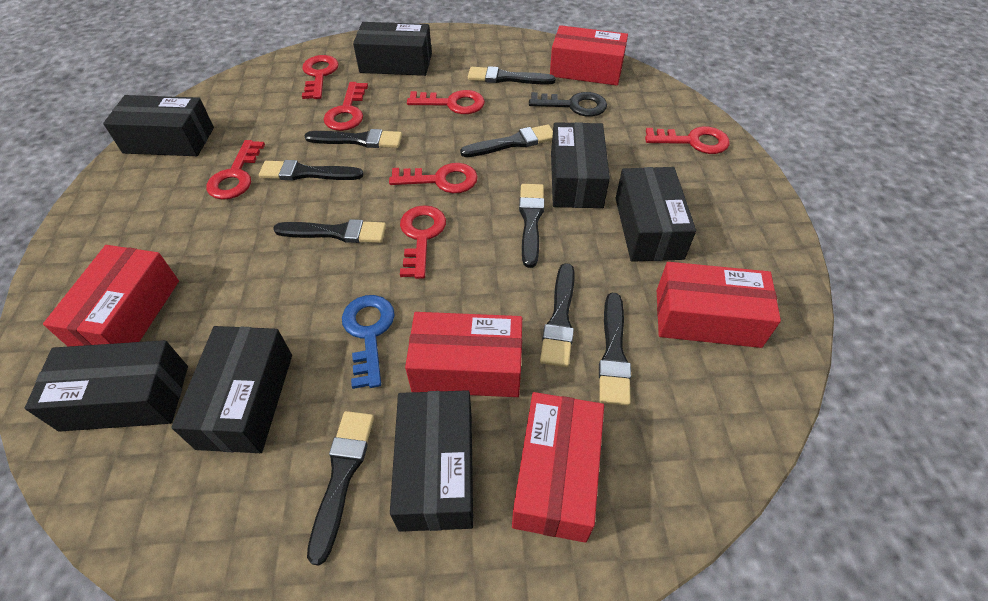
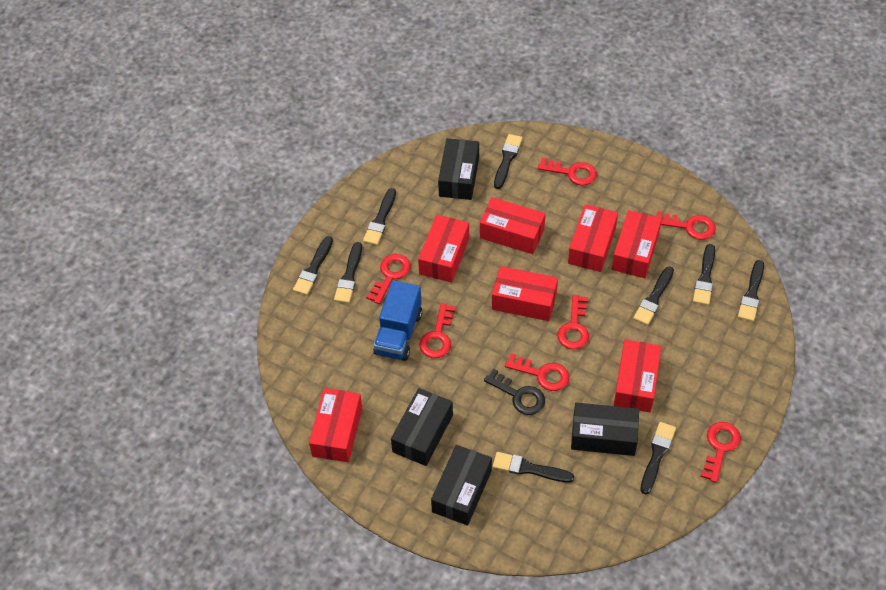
black box: 7 -> 4
blue key: 1 -> 0
blue truck: 0 -> 1
red box: 5 -> 7

